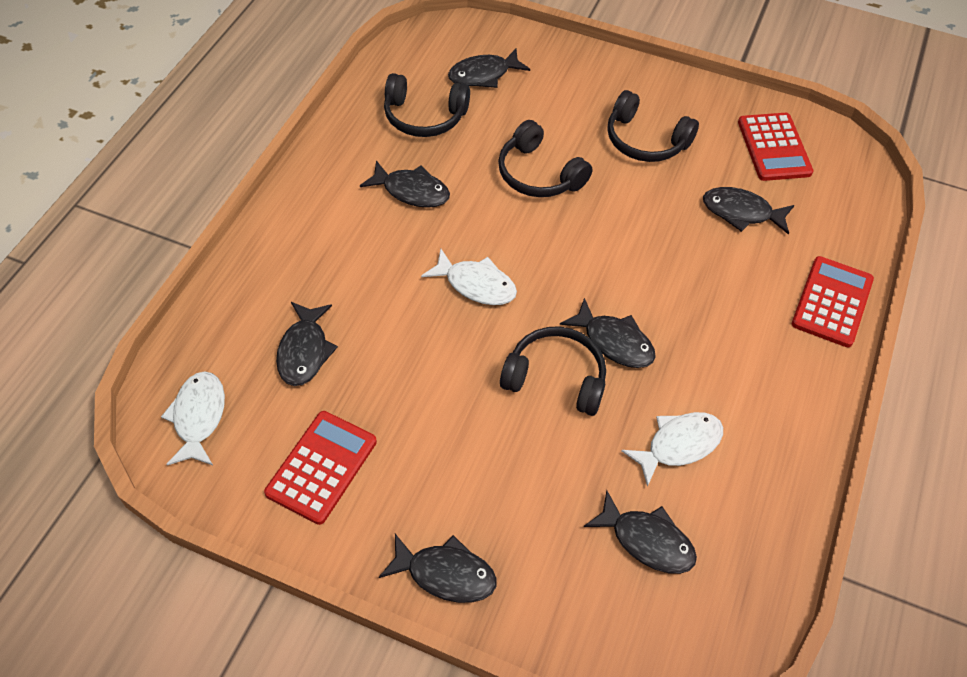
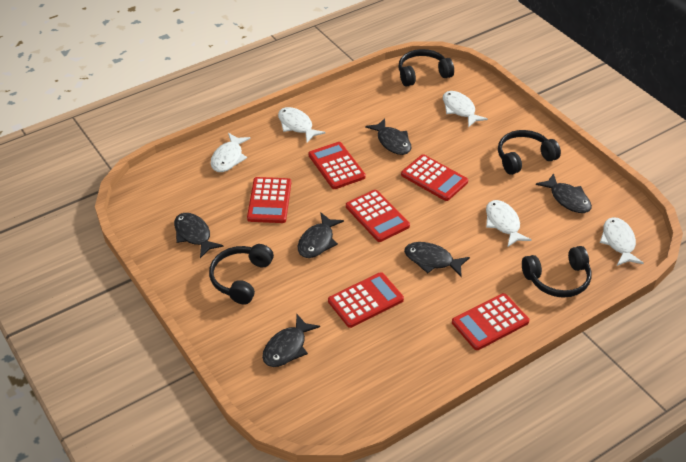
black fish: 7 -> 6
red calculator: 3 -> 6
white fish: 3 -> 5

